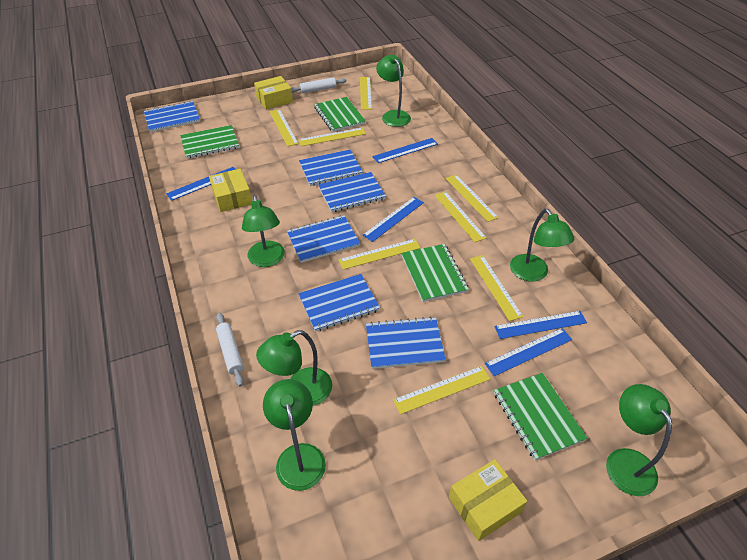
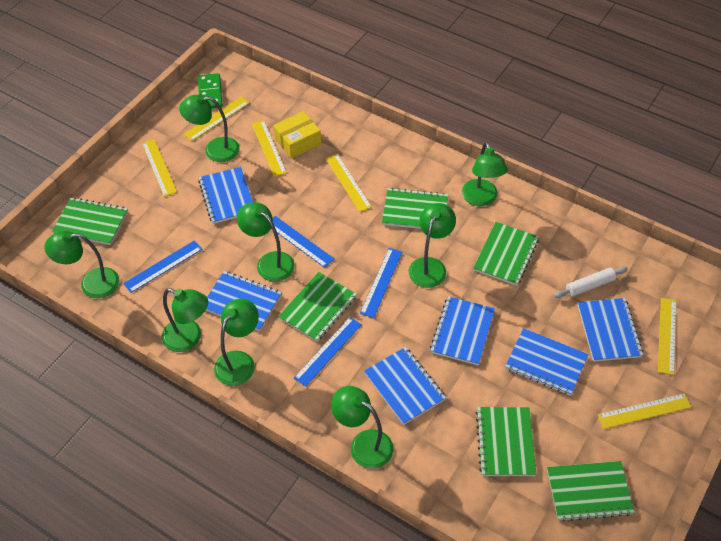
blue ruler: 5 -> 4
green domino: 0 -> 1
green lamp: 6 -> 8
green notebook: 4 -> 6
white rolling pin: 2 -> 1
yellow box: 3 -> 1
yellow ruler: 8 -> 6

